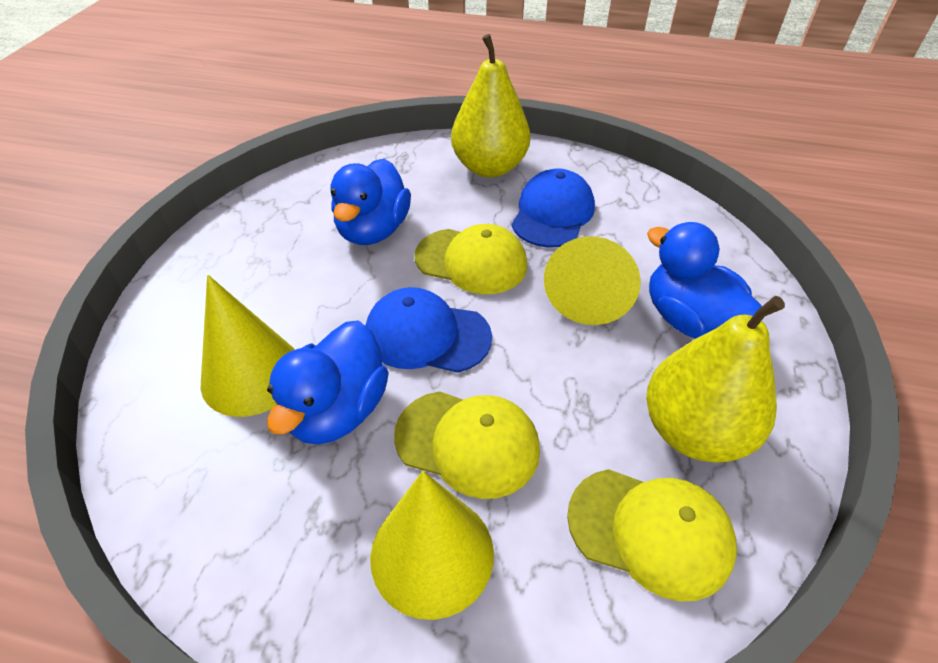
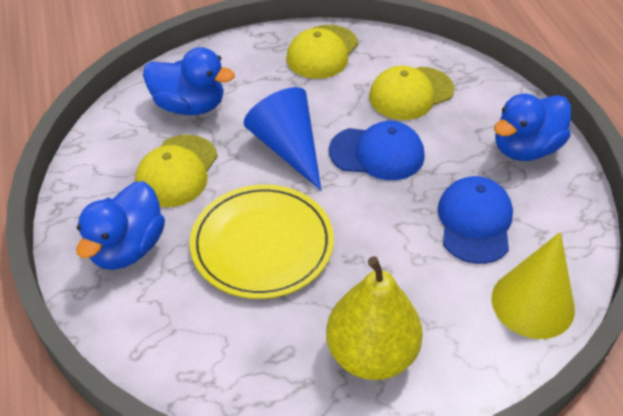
blue cone: 0 -> 1
yellow cone: 3 -> 1
yellow pear: 2 -> 1
yellow plate: 0 -> 1

